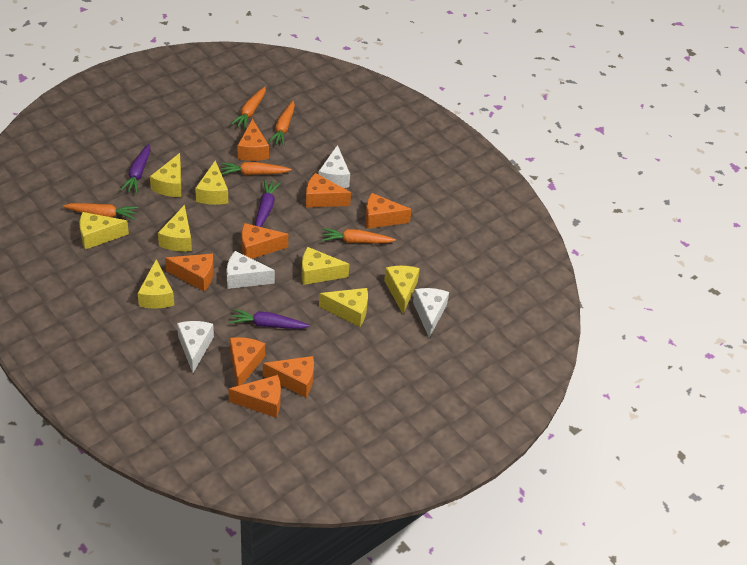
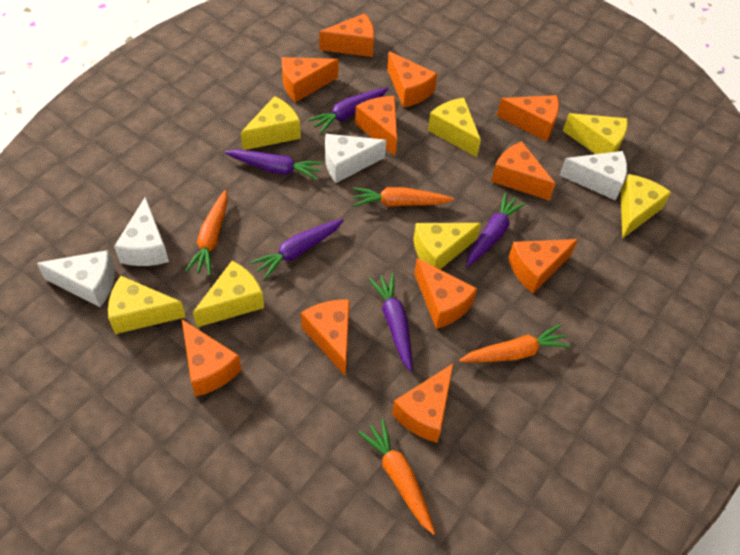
orange carrot: 5 -> 4
orange cheese: 8 -> 11
purple carrot: 3 -> 5
yellow cheese: 8 -> 7

